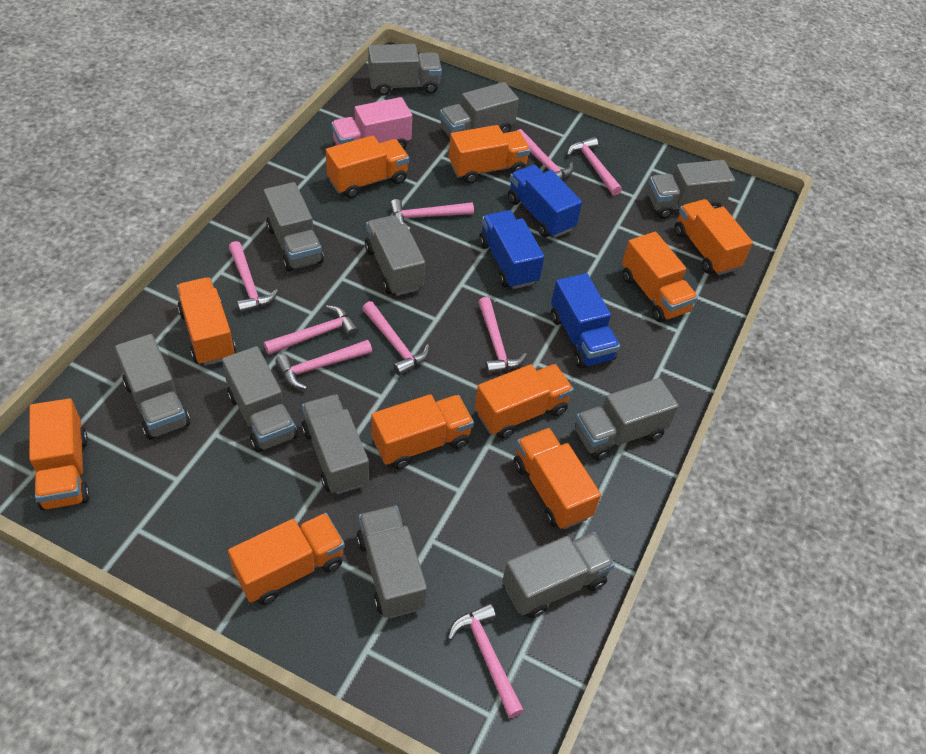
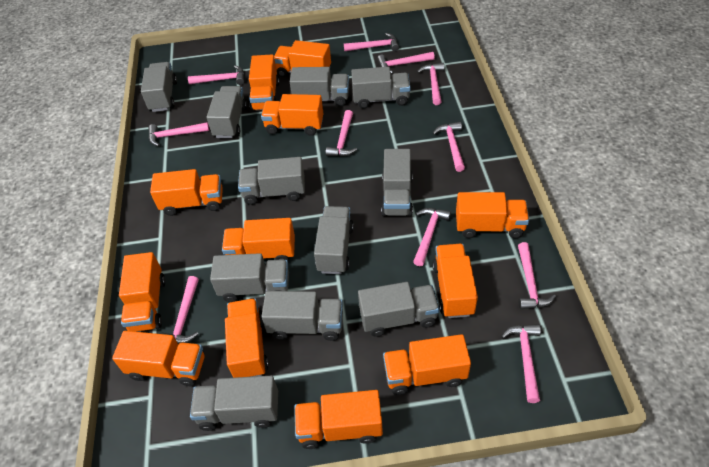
blue truck: 3 -> 0
orange truck: 10 -> 12
pink hammer: 9 -> 11
pink truck: 1 -> 0

